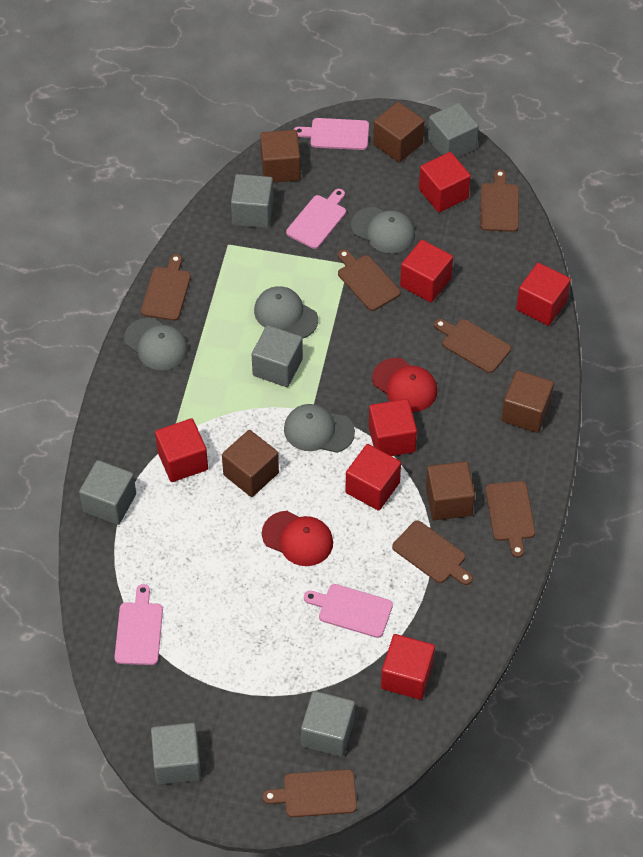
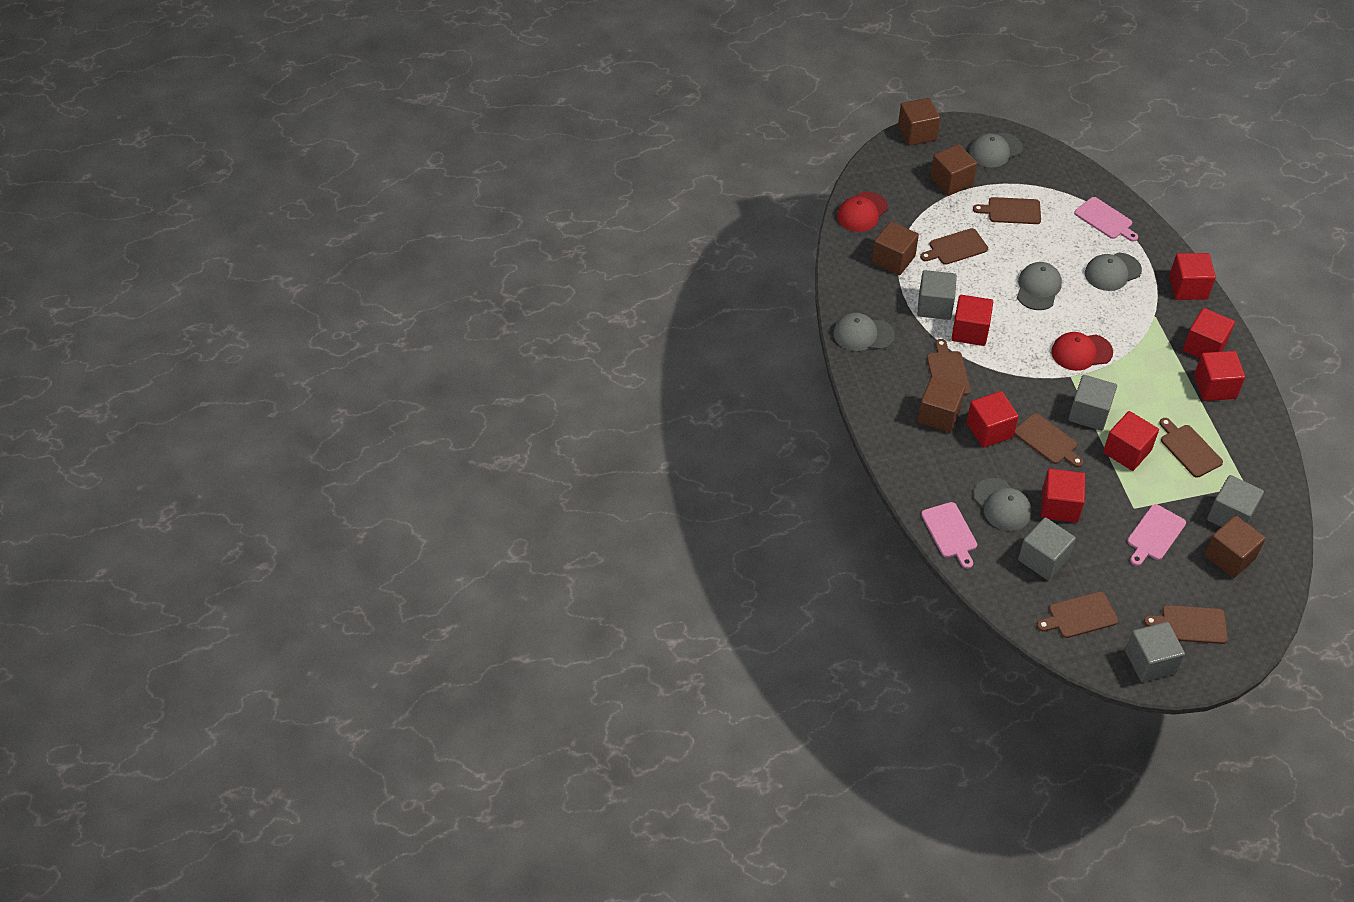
grey cap: 4 -> 5
grey cube: 6 -> 5
pink cutting board: 4 -> 3

